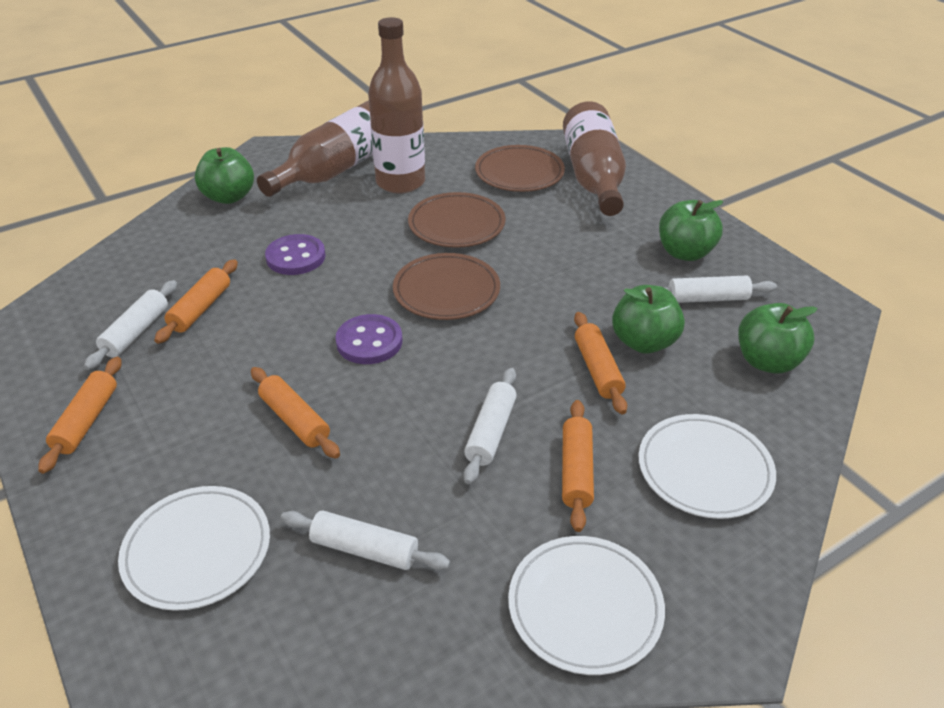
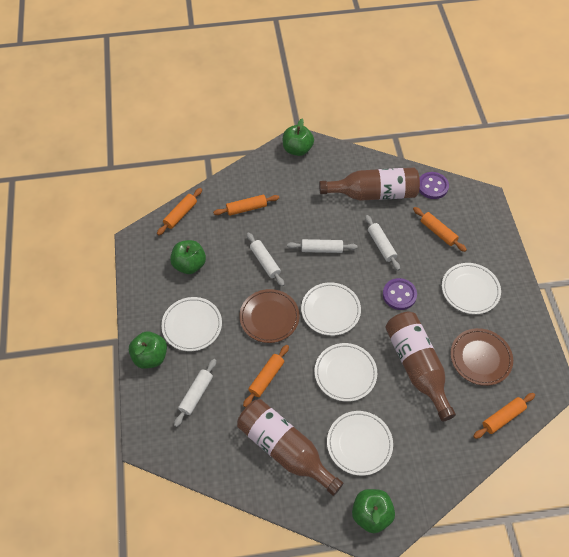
brown plate: 3 -> 2
white plate: 3 -> 5

